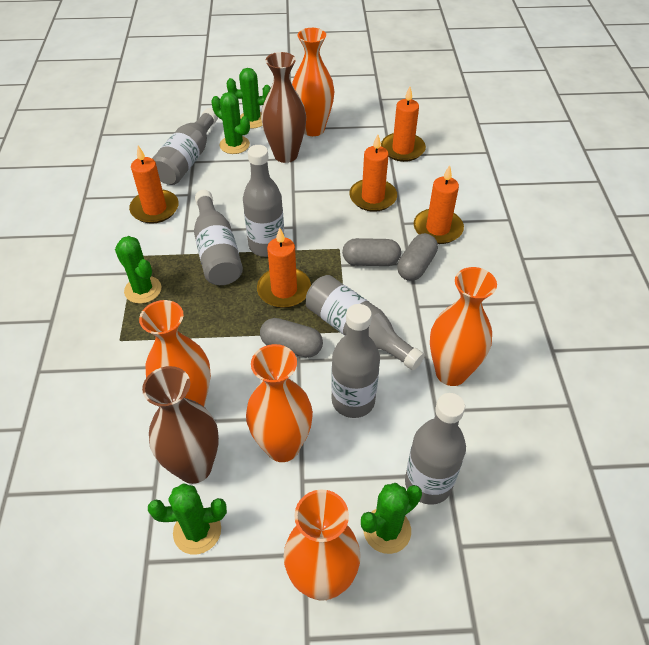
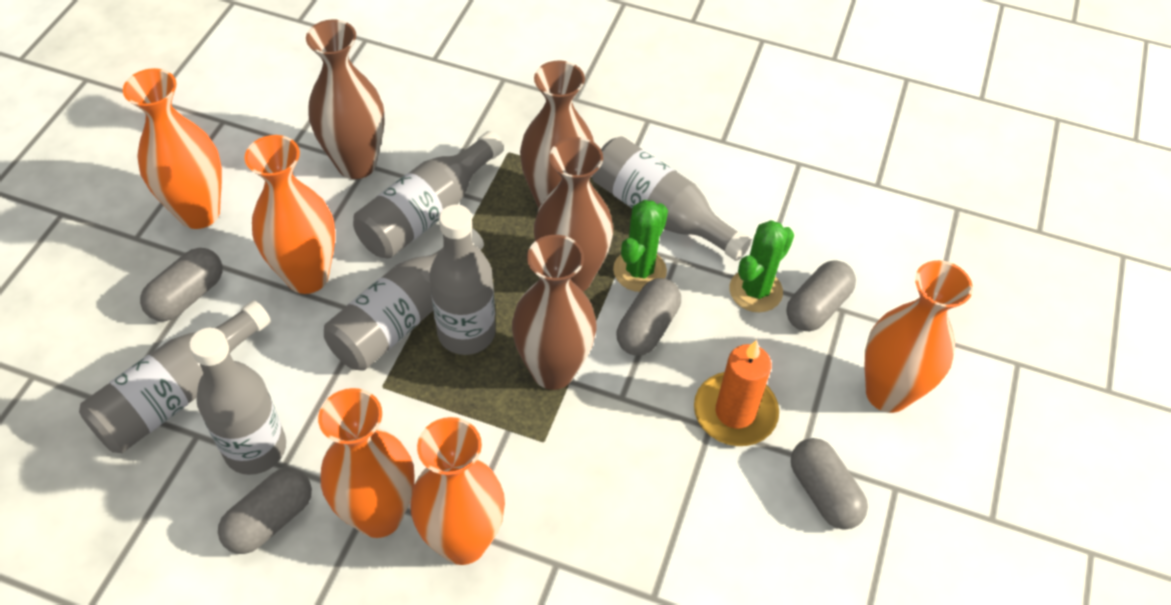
brown vase: 2 -> 4
green cactus: 5 -> 2
grey capsule: 3 -> 5
orange candle: 5 -> 1

